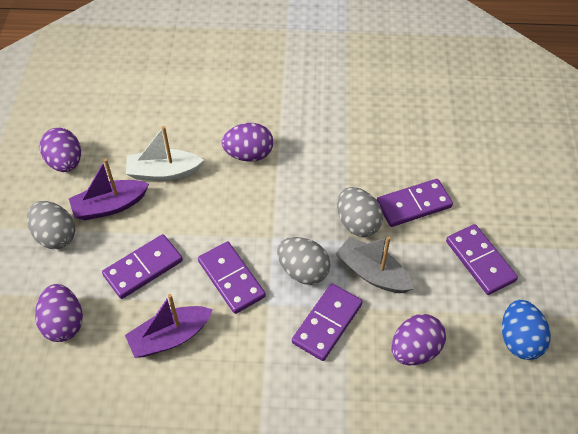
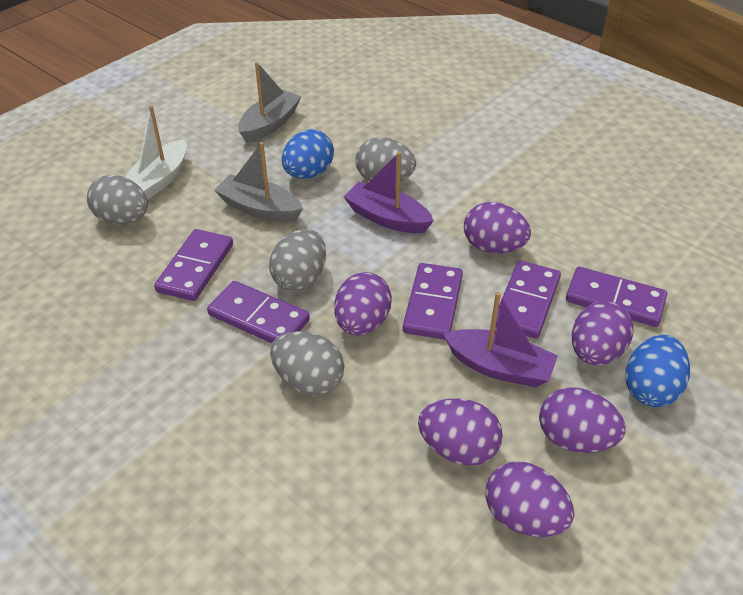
blue egg: 1 -> 2
grey boat: 1 -> 2
grey egg: 3 -> 4
purple egg: 4 -> 6

